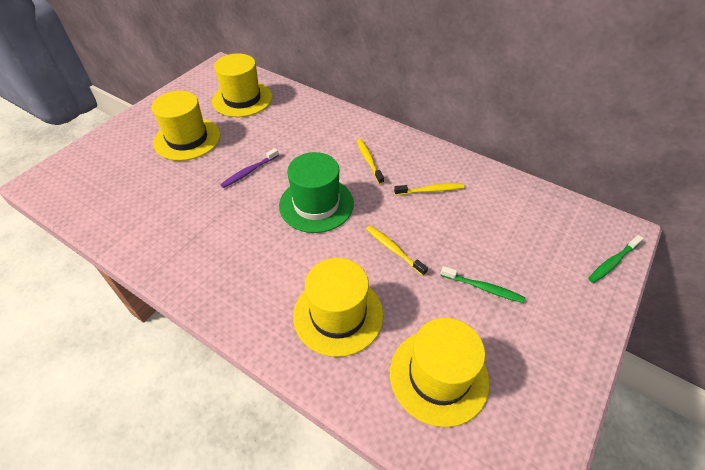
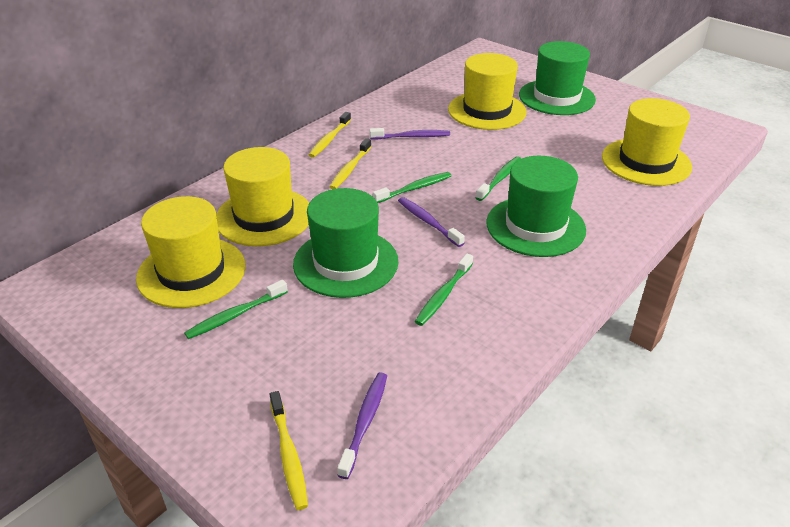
green hat: 1 -> 3
green toothbrush: 2 -> 4
purple toothbrush: 1 -> 3

